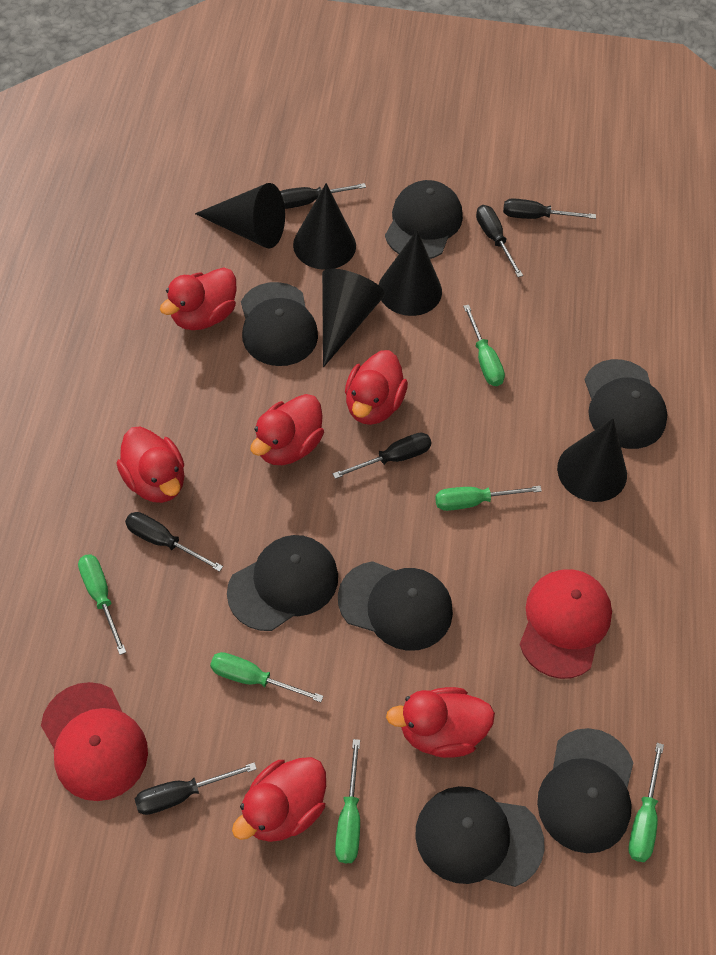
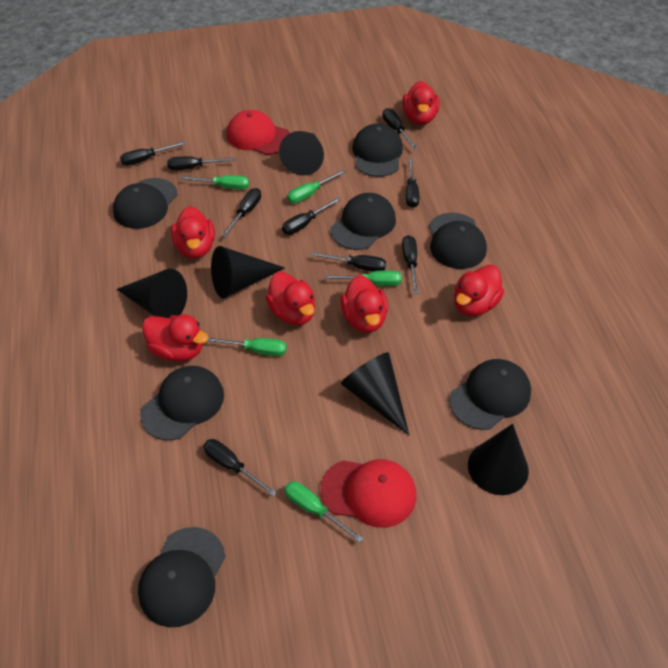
black screwdriver: 6 -> 9
green screwdriver: 6 -> 5

